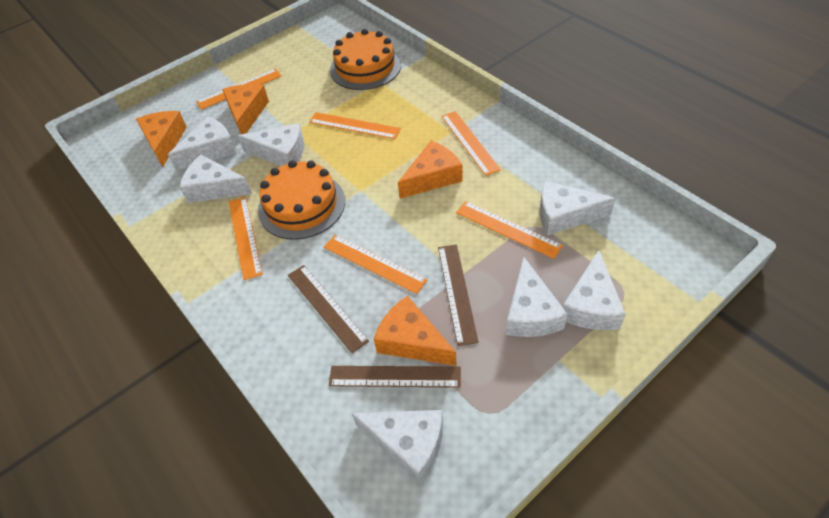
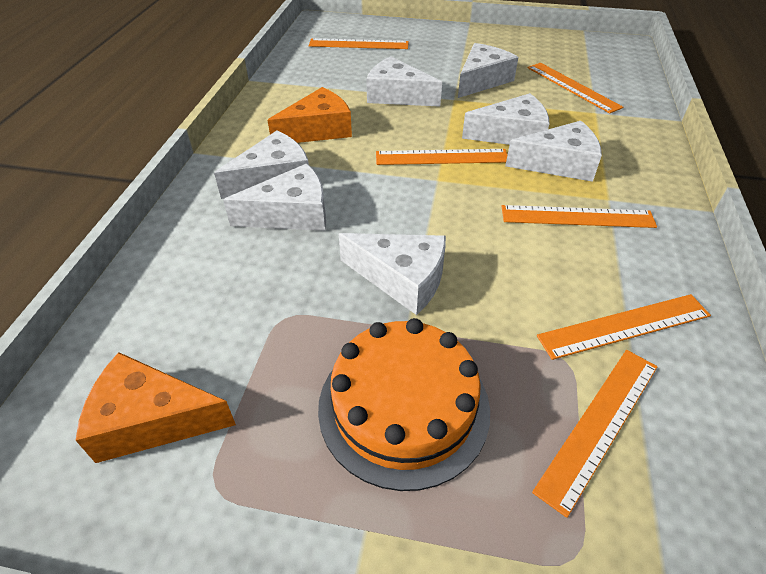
brown ruler: 3 -> 0
orange cake: 2 -> 1
orange cheese: 4 -> 2

